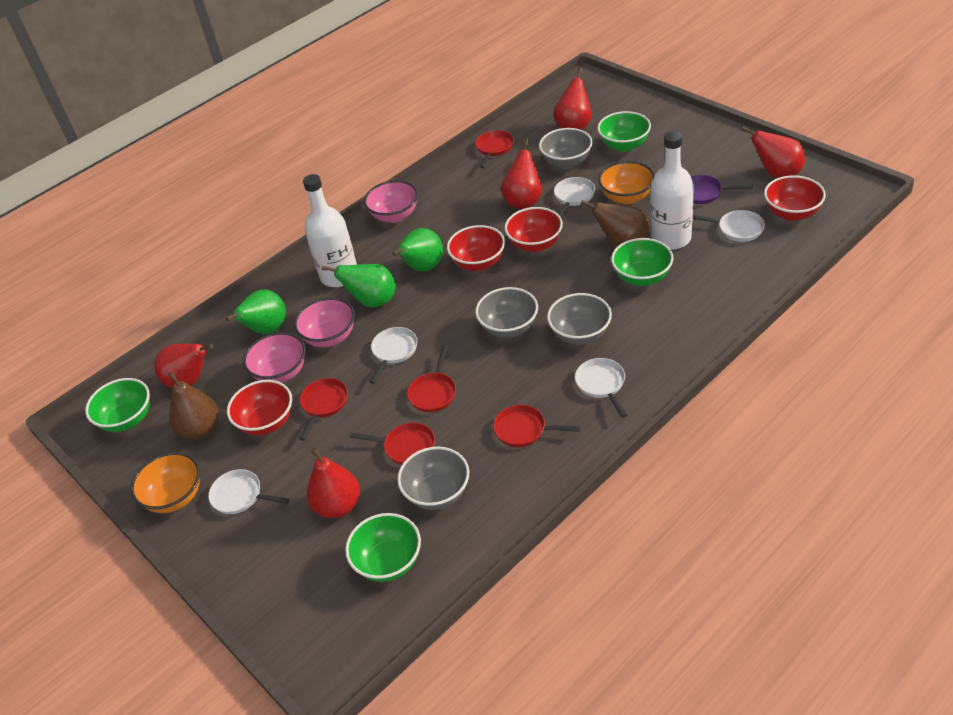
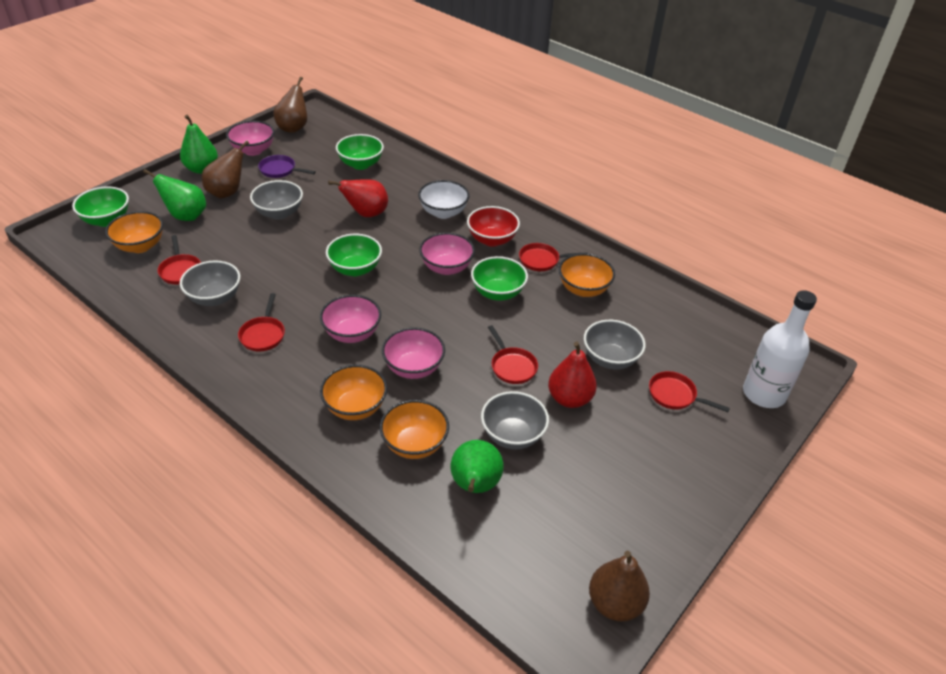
brown pear: 2 -> 3
orange bowl: 2 -> 4
pink bowl: 3 -> 4
red bowl: 4 -> 1
red pear: 5 -> 2
white bottle: 2 -> 1
white bowl: 0 -> 1
white pan: 5 -> 0

